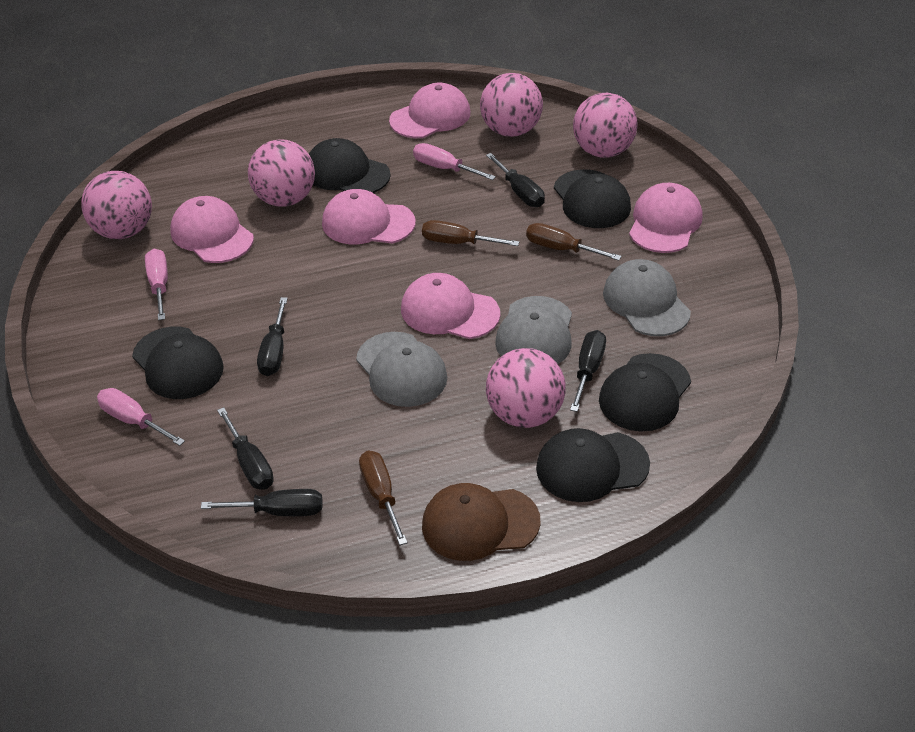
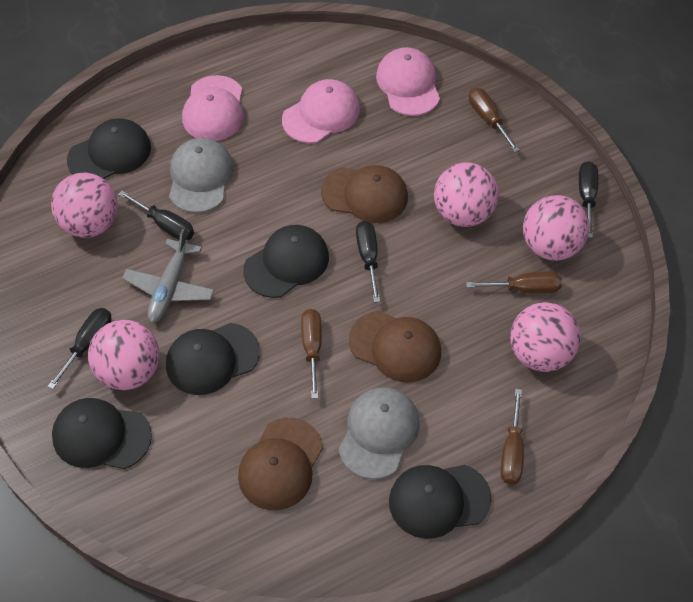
black screwdriver: 5 -> 4
brown cap: 1 -> 3
brown screwdriver: 3 -> 4
grey cap: 3 -> 2
grey plane: 0 -> 1
pink cap: 5 -> 3
pink screwdriver: 3 -> 0

